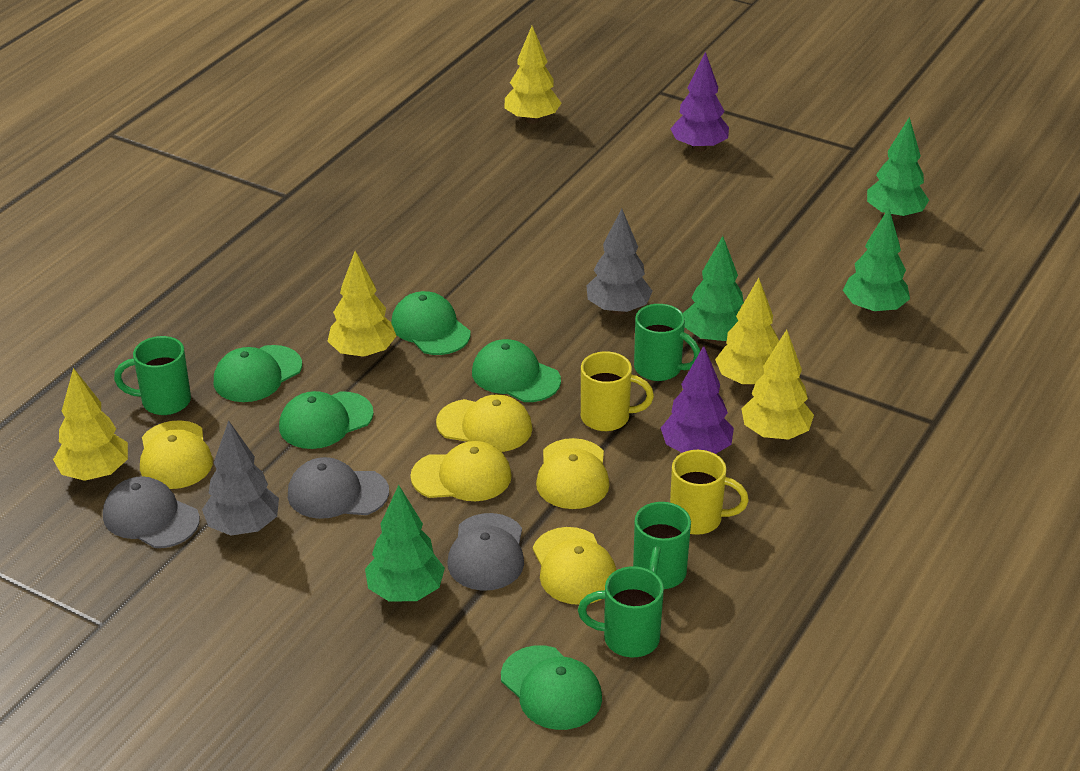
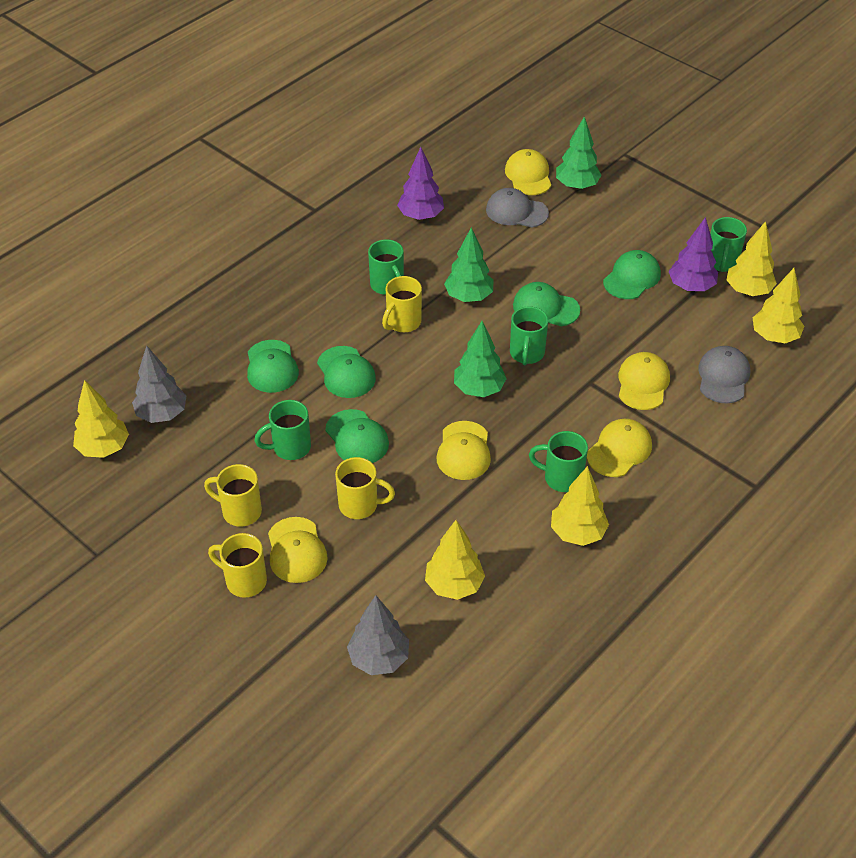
green mug: 4 -> 5
green tree: 4 -> 3
grey cap: 3 -> 2
yellow mug: 2 -> 4

